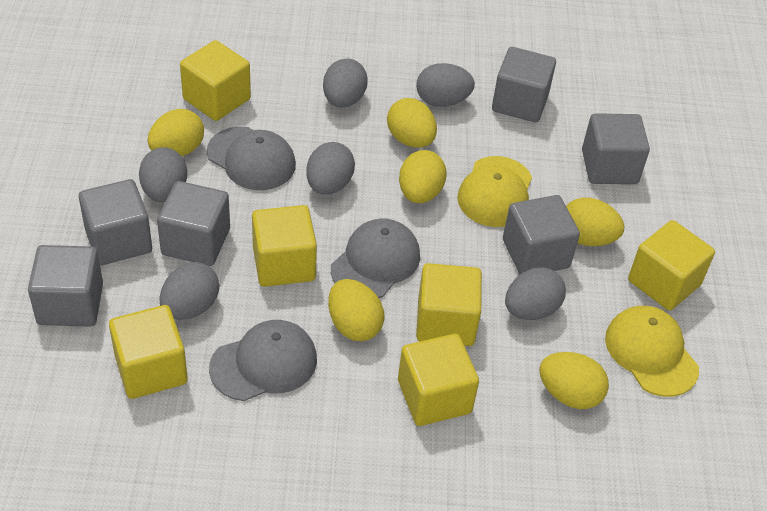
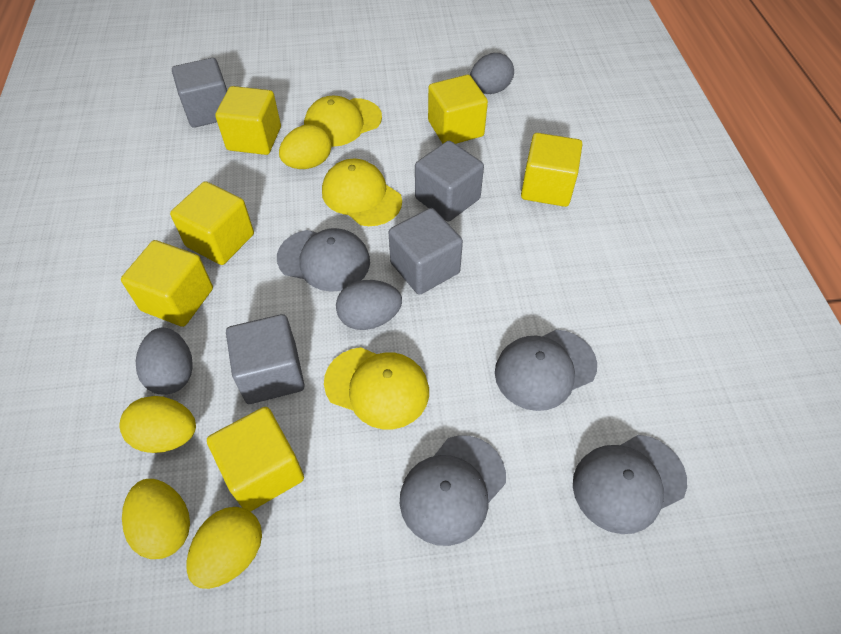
grey cap: 3 -> 4
grey cube: 6 -> 4
grey egg: 6 -> 3
yellow cap: 2 -> 3
yellow egg: 6 -> 4

